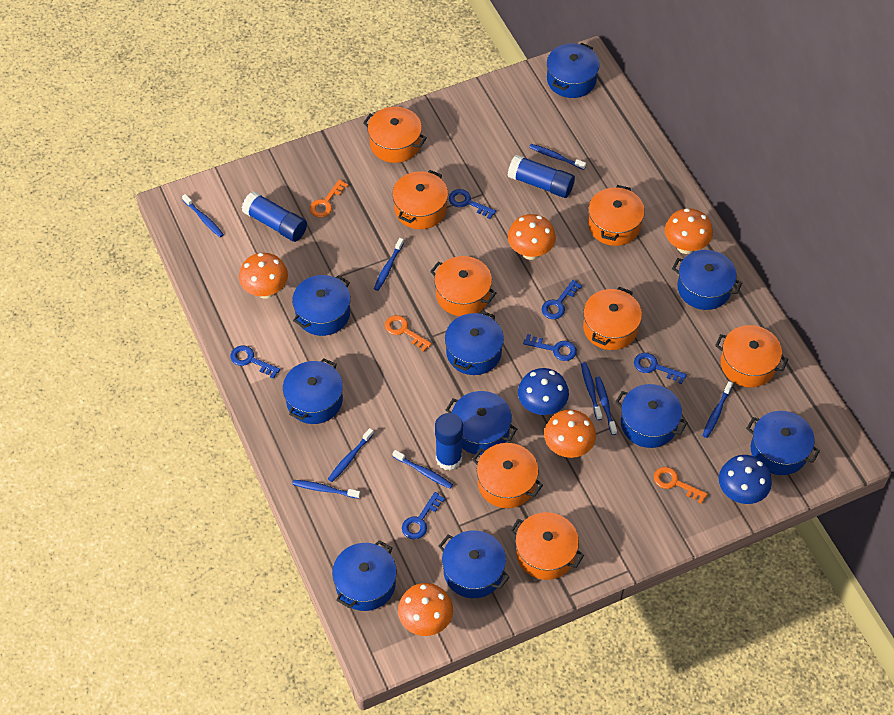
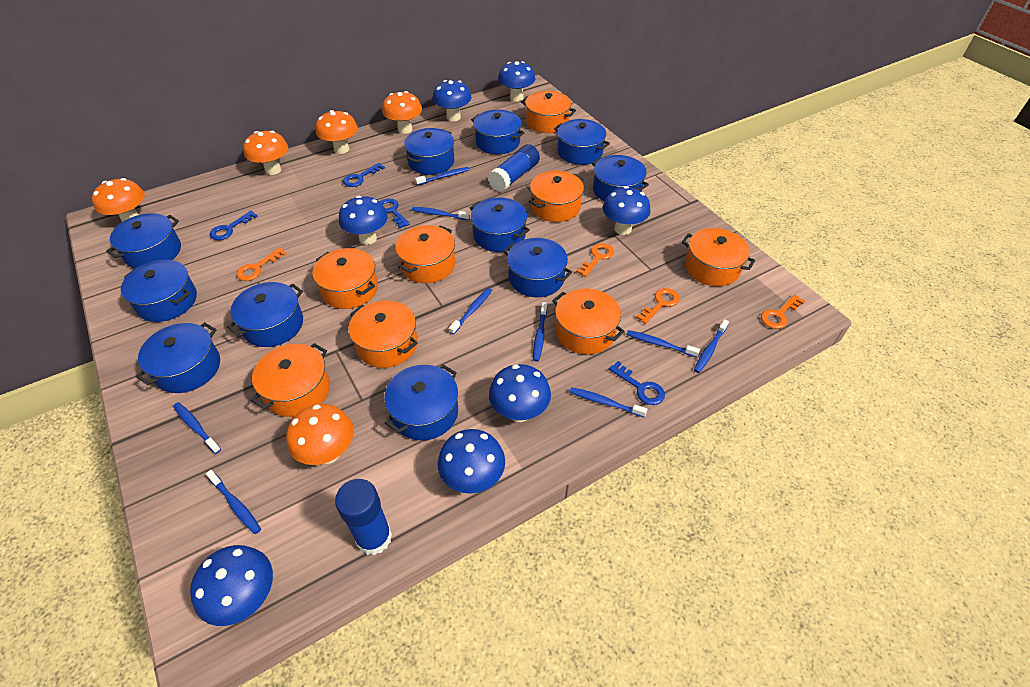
blue glue stick: 3 -> 2
blue key: 6 -> 4
blue mushroom: 2 -> 7
blue pot: 10 -> 11
orange key: 3 -> 4

